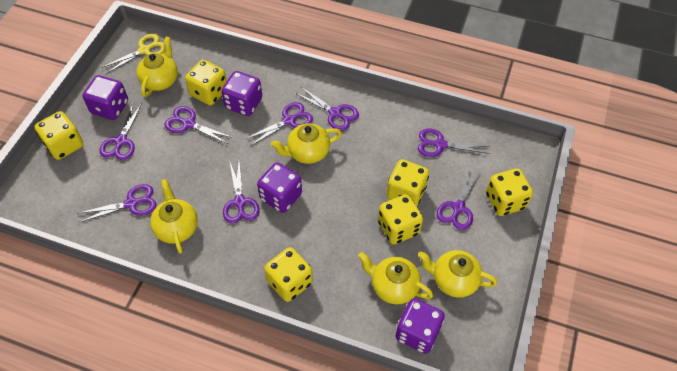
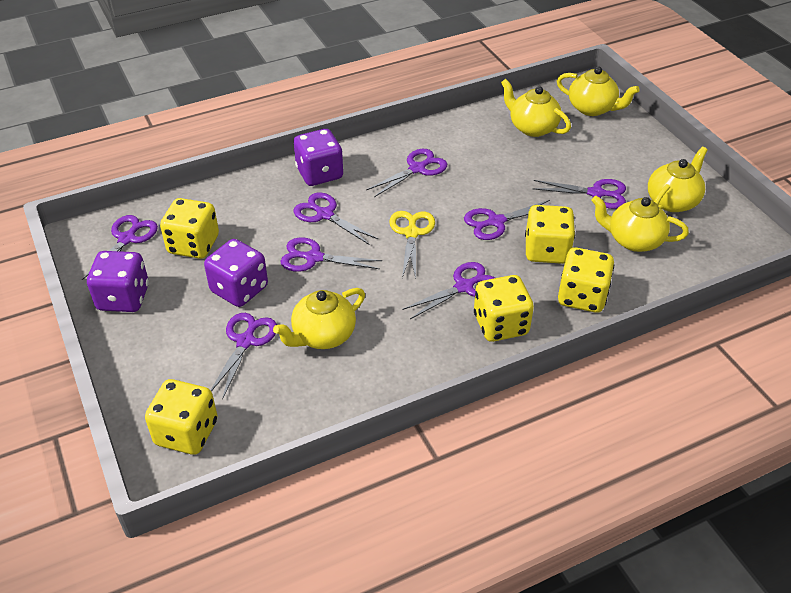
purple dice: 4 -> 3
yellow dice: 6 -> 5

